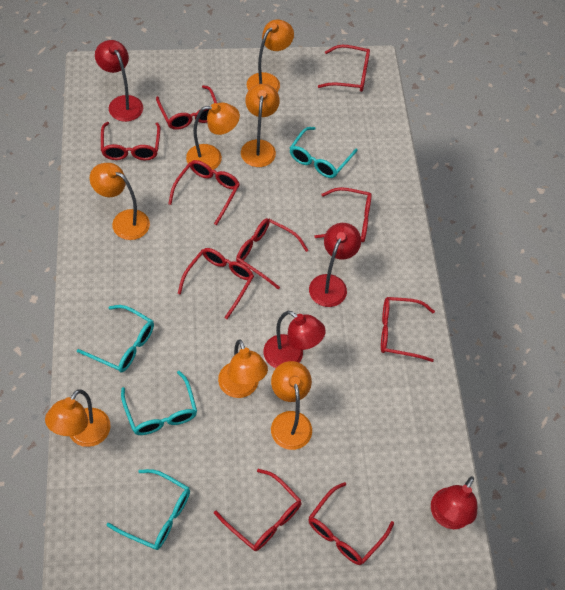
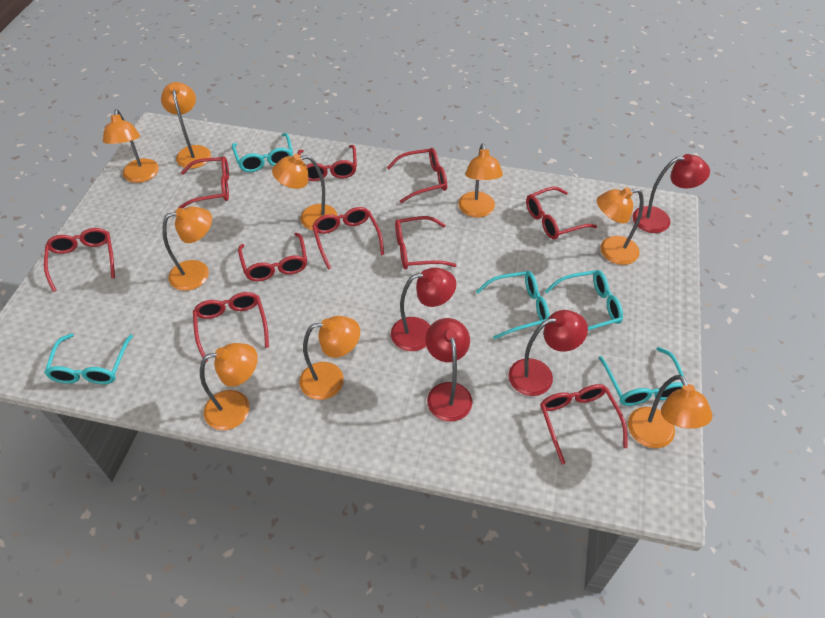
orange lamp: 7 -> 9
turquoise glasses: 4 -> 5

